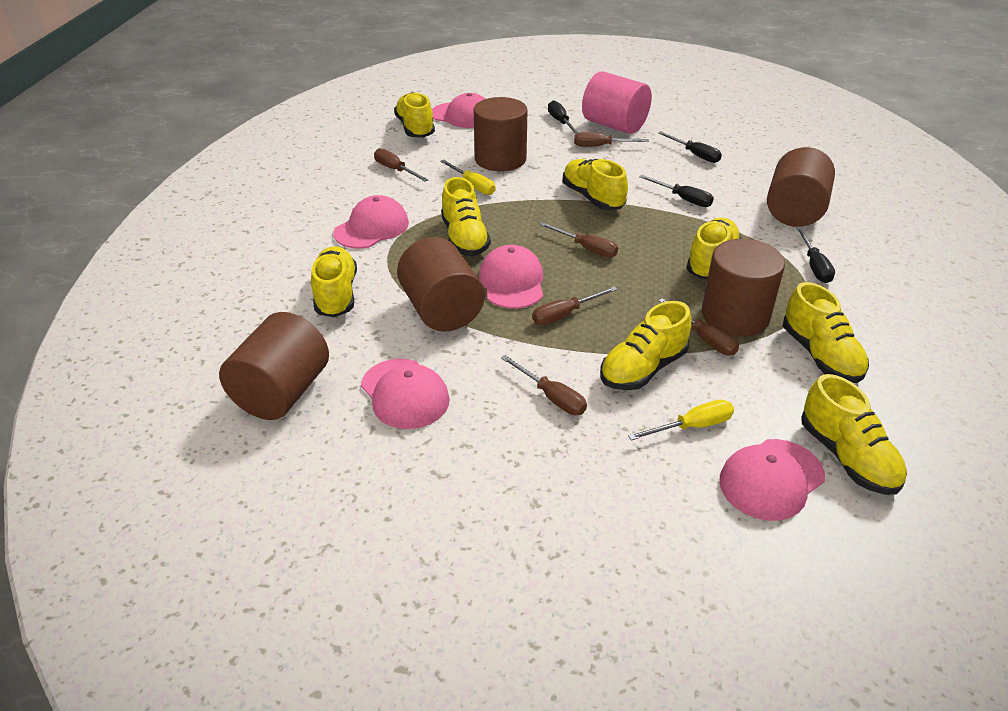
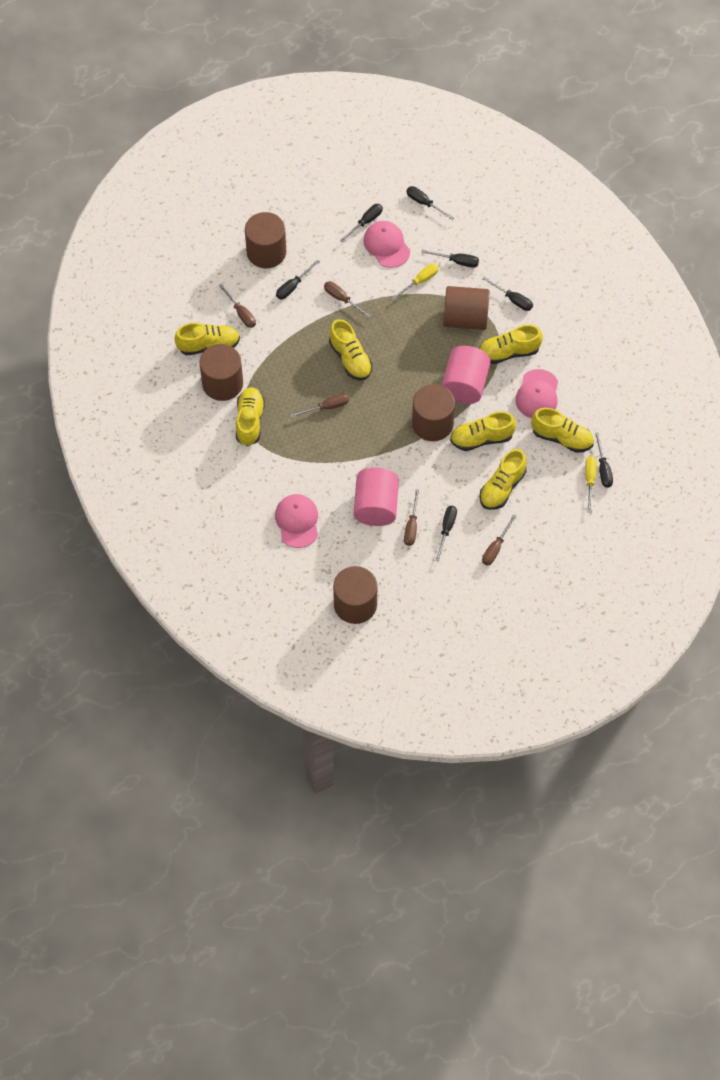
black screwdriver: 4 -> 7
brown screwdriver: 6 -> 5
pink cap: 5 -> 3
pink cylinder: 1 -> 2
yellow shoe: 8 -> 7

